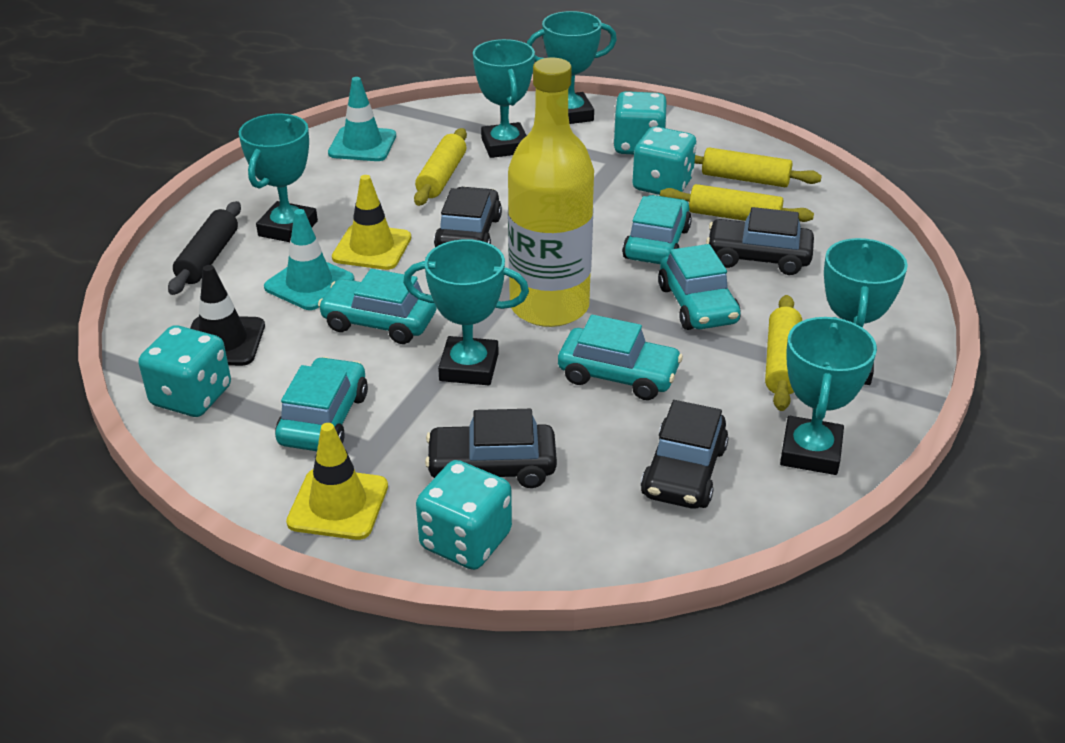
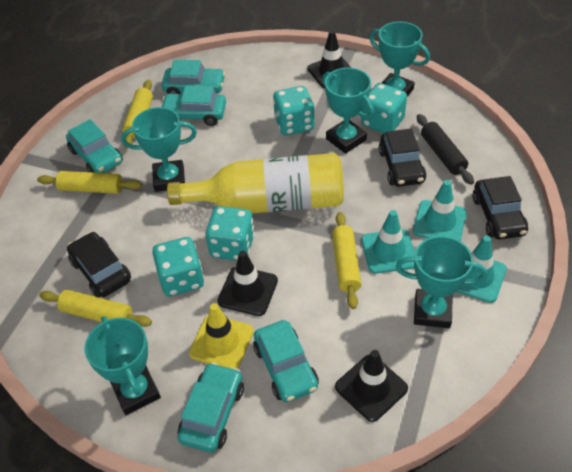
black car: 4 -> 3
black traffic cone: 1 -> 3
turquoise traffic cone: 2 -> 3
turquoise trophy: 6 -> 5
yellow traffic cone: 2 -> 1

